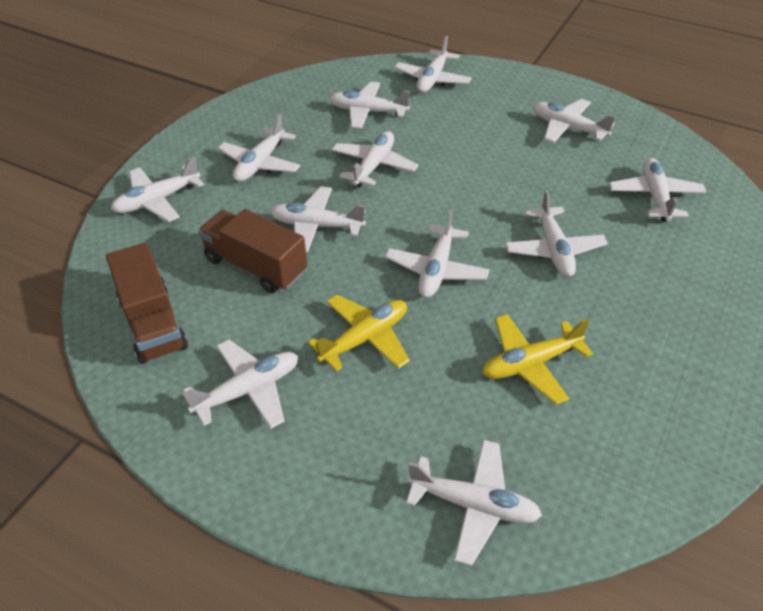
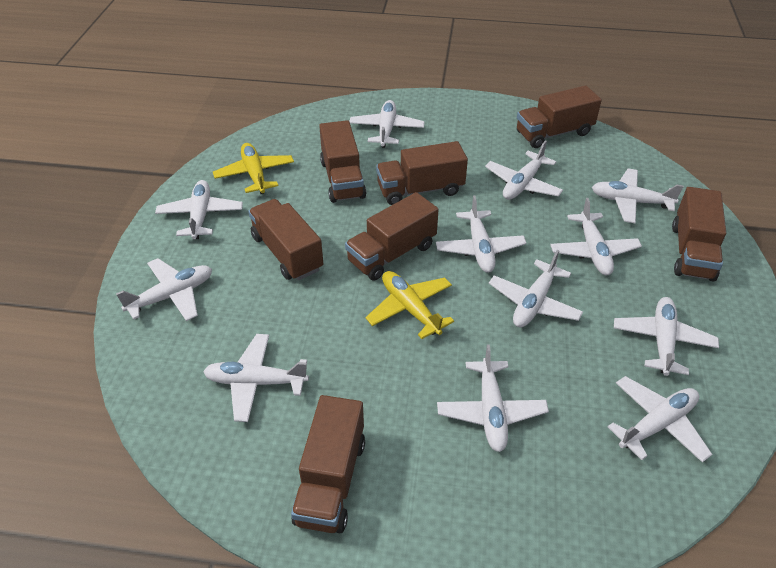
brown truck: 2 -> 7

